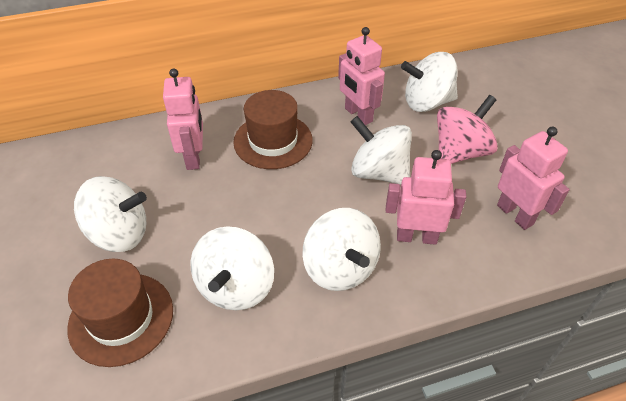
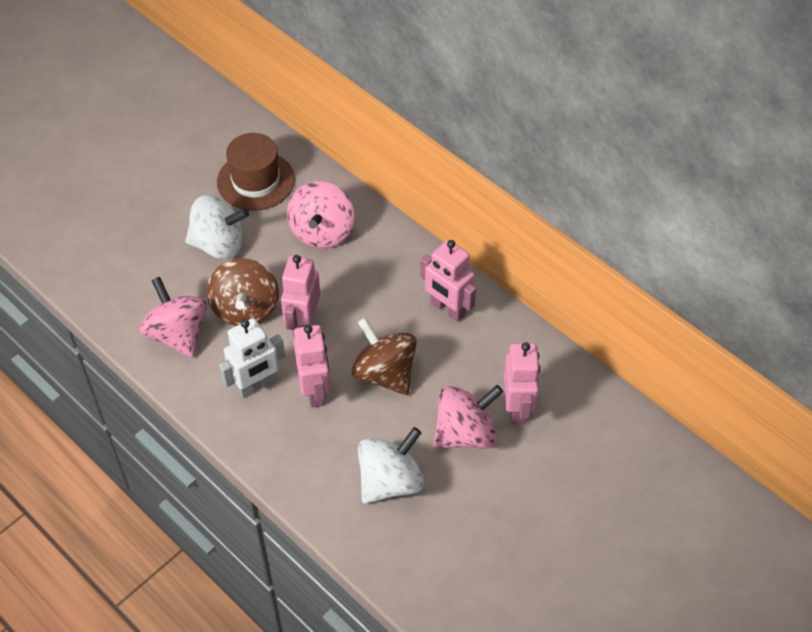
brown hat: 2 -> 1
brown spinning top: 0 -> 2
pink spinning top: 1 -> 3
white robot: 0 -> 1
white spinning top: 5 -> 2

